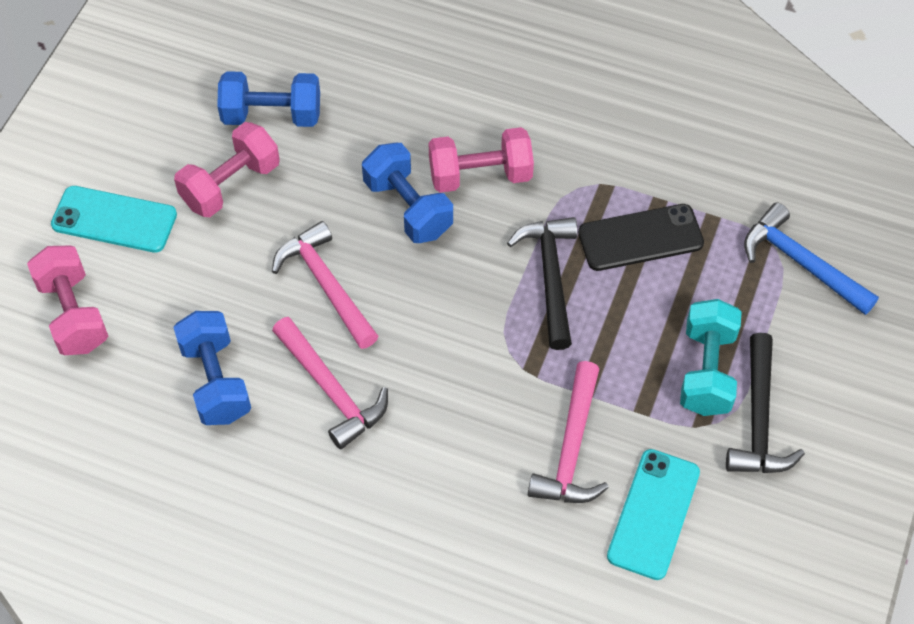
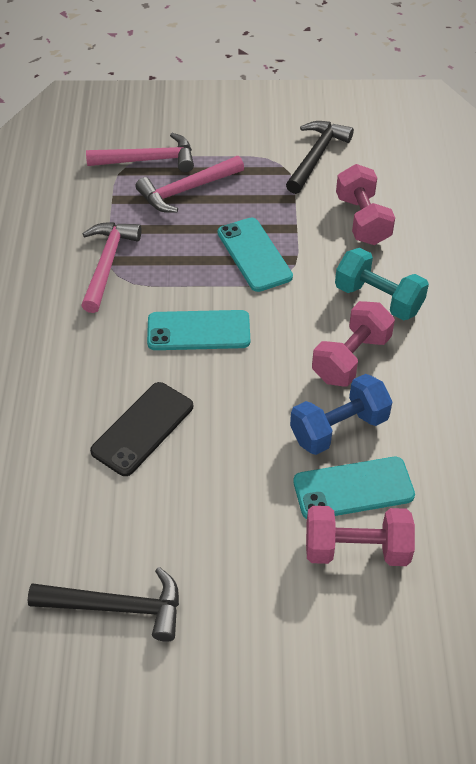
blue dumbbell: 3 -> 1
blue hammer: 1 -> 0
turquoise phone: 2 -> 3

